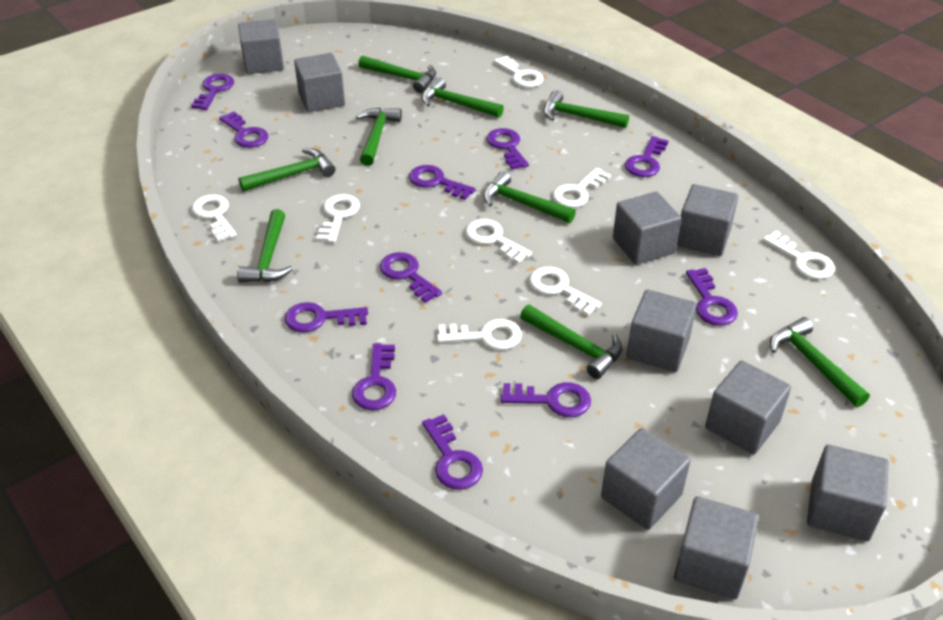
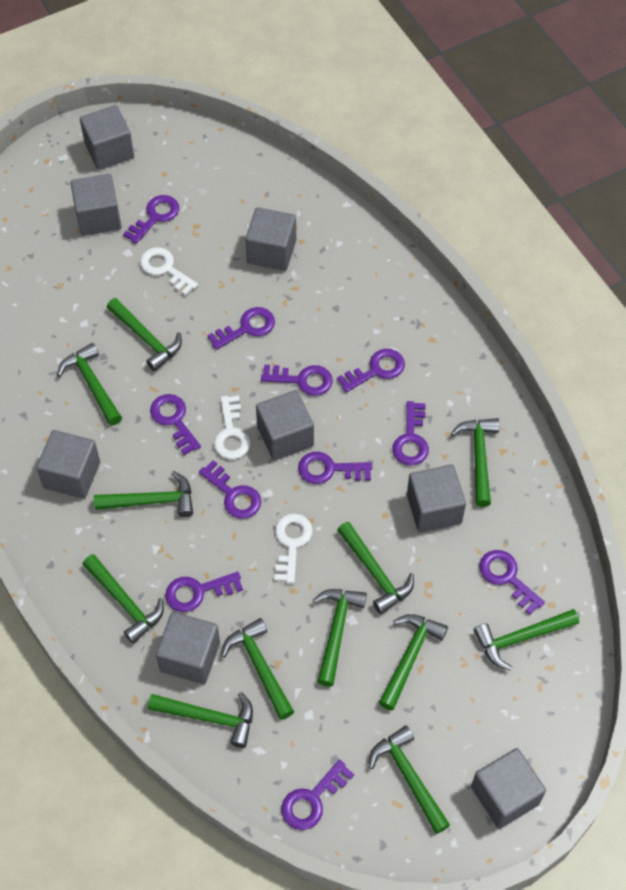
green hammer: 9 -> 12
grey cube: 9 -> 8
white key: 8 -> 3

